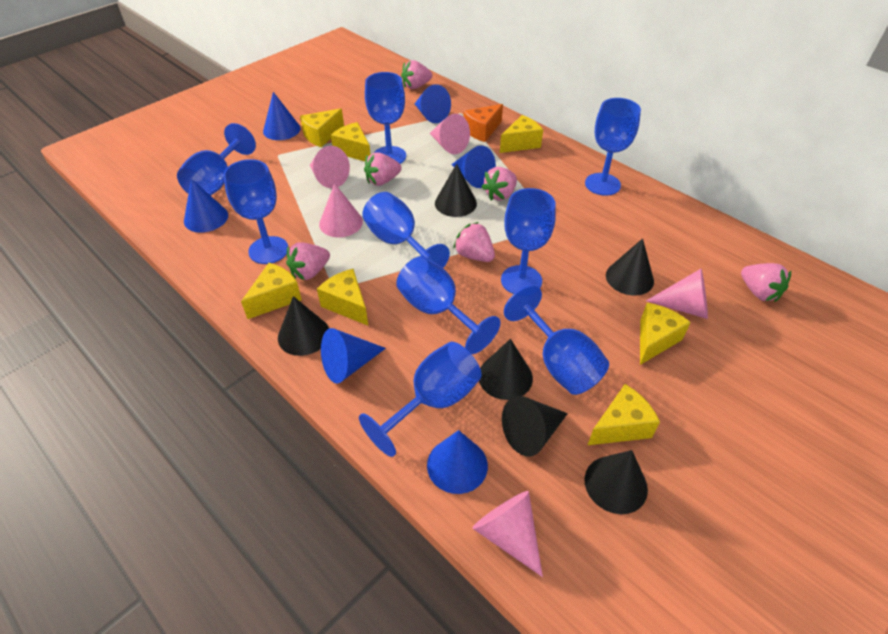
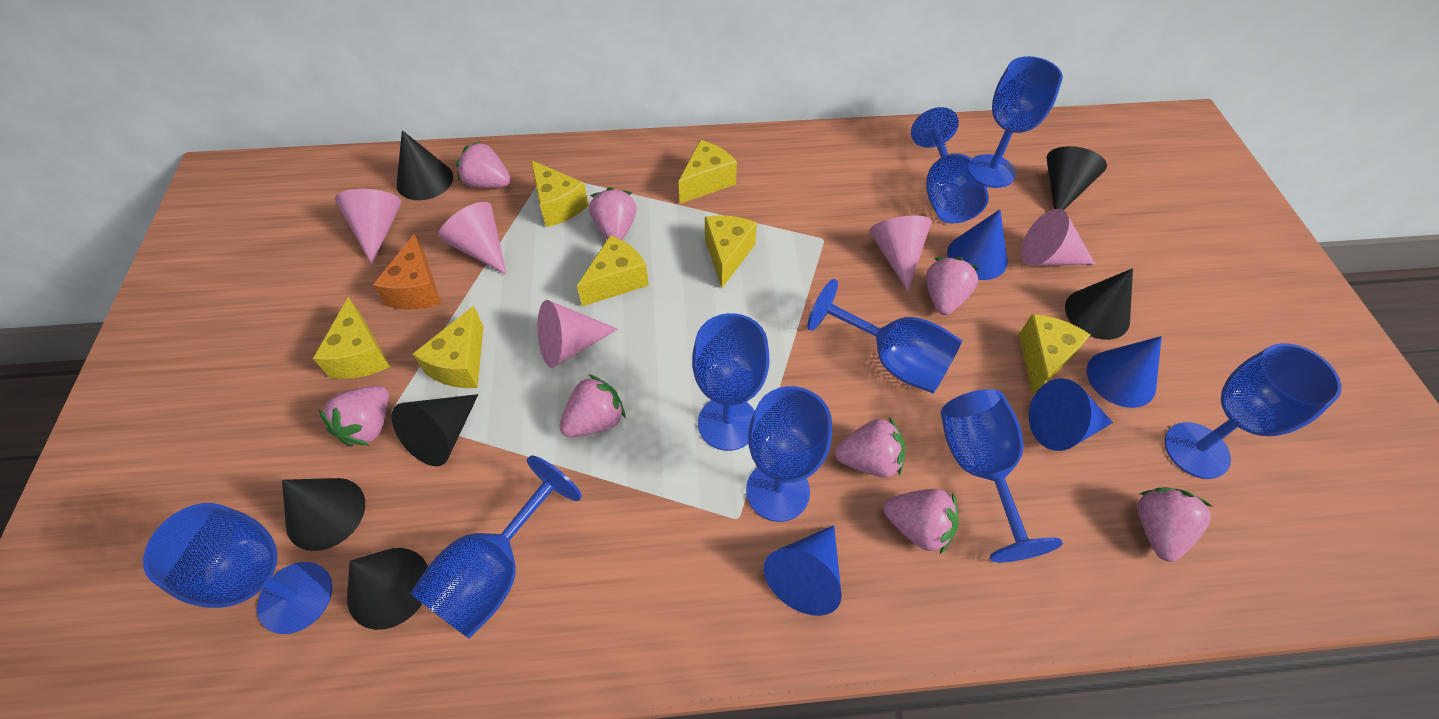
blue cone: 6 -> 4
pink strawberry: 6 -> 8

